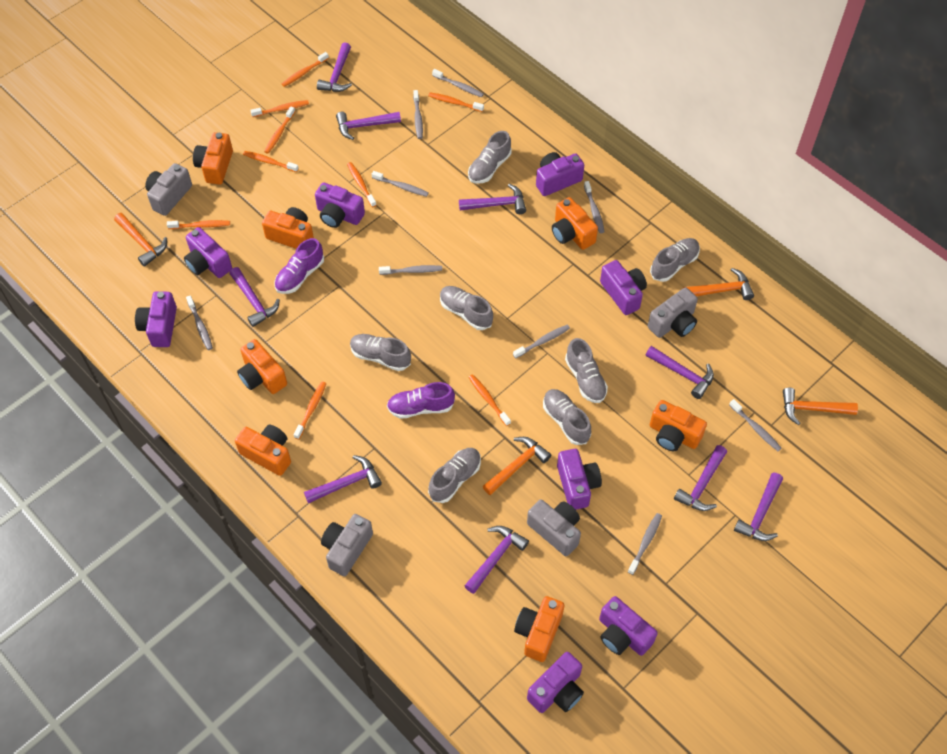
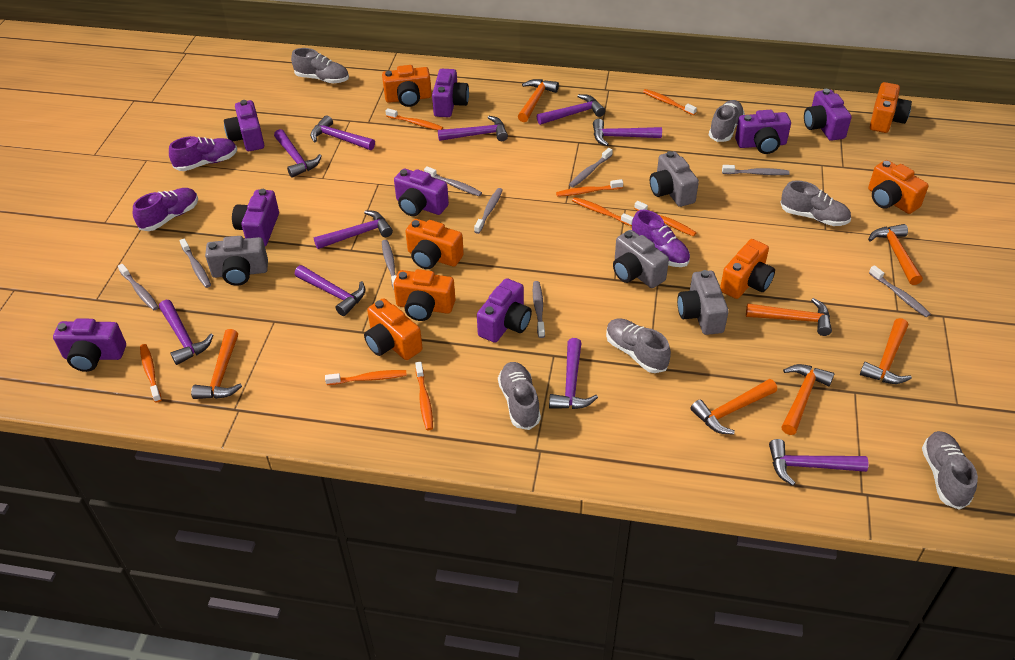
grey shoe: 7 -> 6
orange hammer: 4 -> 7
orange toothbrush: 9 -> 8
purple hammer: 9 -> 10
purple shoe: 2 -> 3

